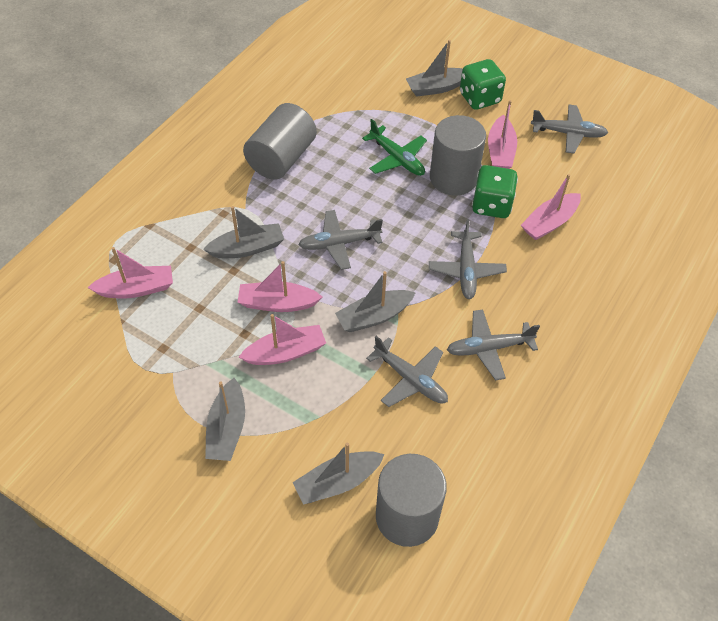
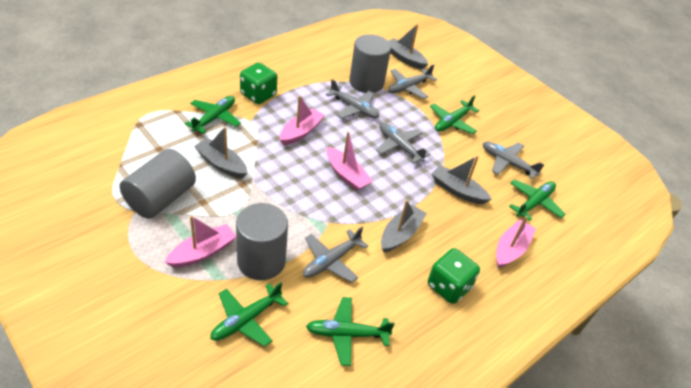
green plane: 1 -> 5
grey boat: 5 -> 4
pink boat: 5 -> 4

